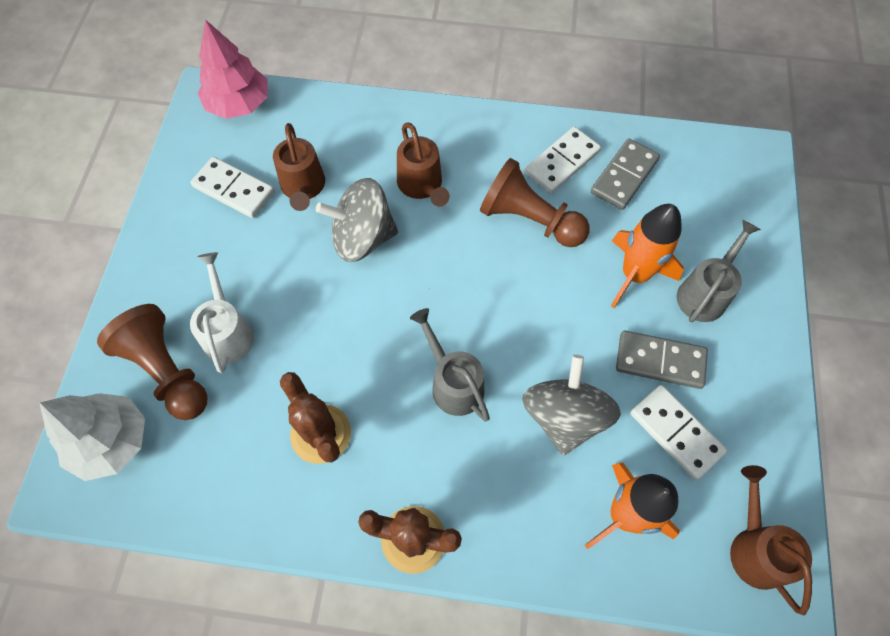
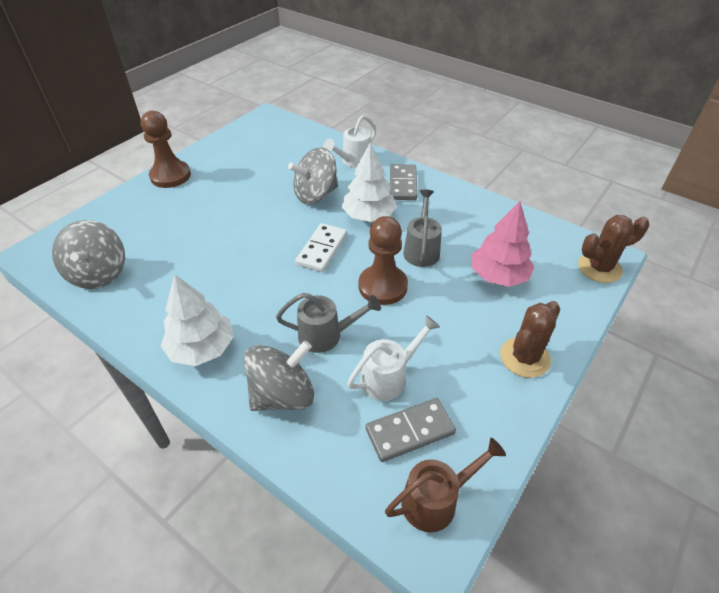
brown watering can: 3 -> 1
grey spinning top: 2 -> 3
orange rocket: 2 -> 0
white domino: 3 -> 1
white tree: 1 -> 2
white watering can: 1 -> 2

